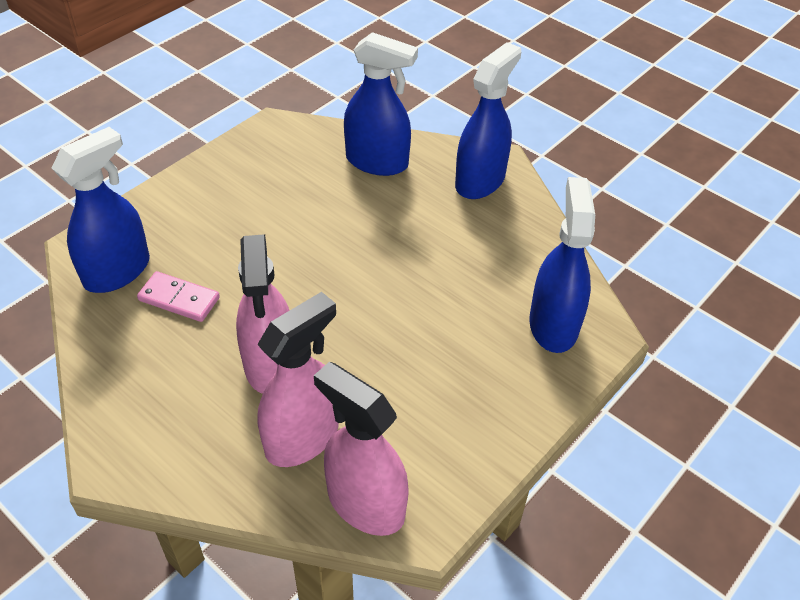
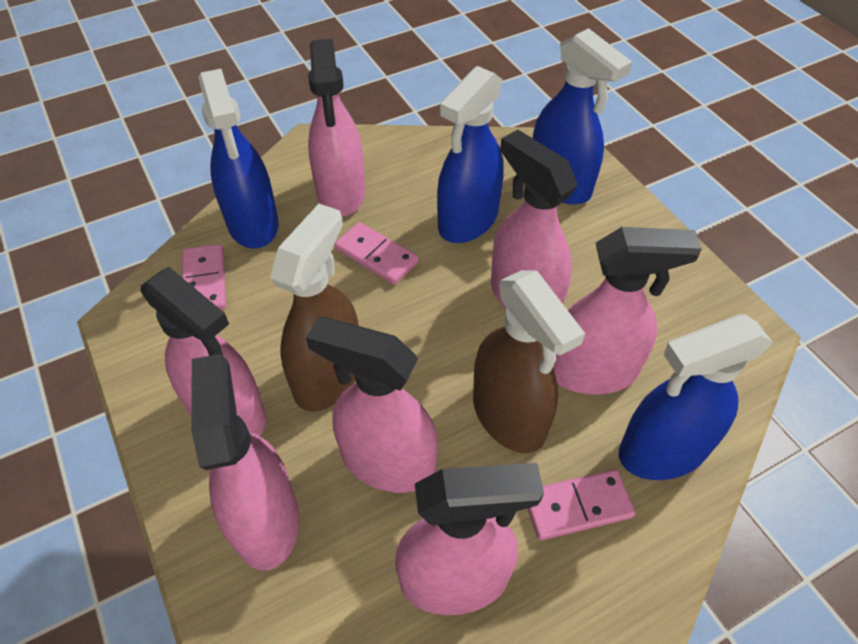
brown spray bottle: 0 -> 2
pink domino: 1 -> 3
pink spray bottle: 3 -> 7

